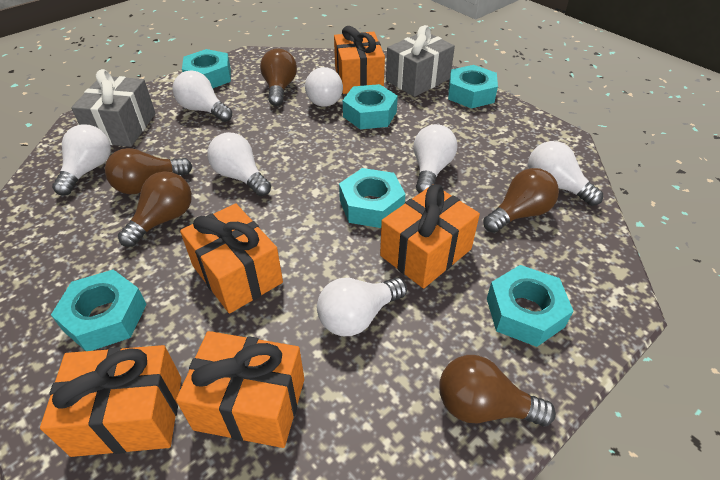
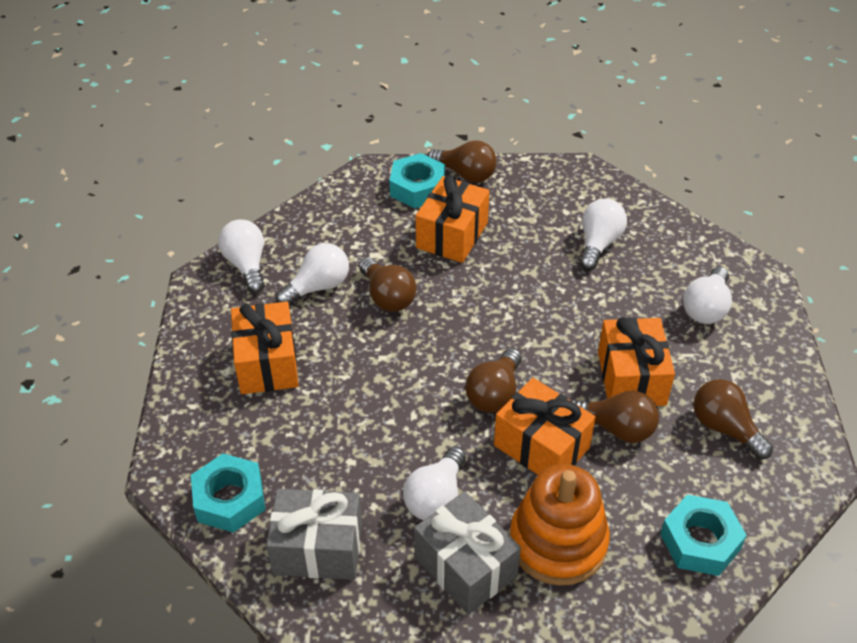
orange gift: 5 -> 4
orange stacking toy: 0 -> 1
turquoise nut: 6 -> 3
white light bulb: 7 -> 5

